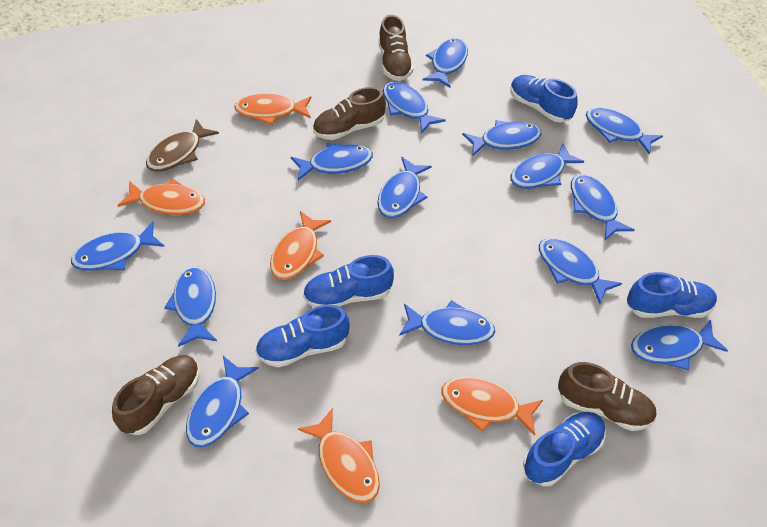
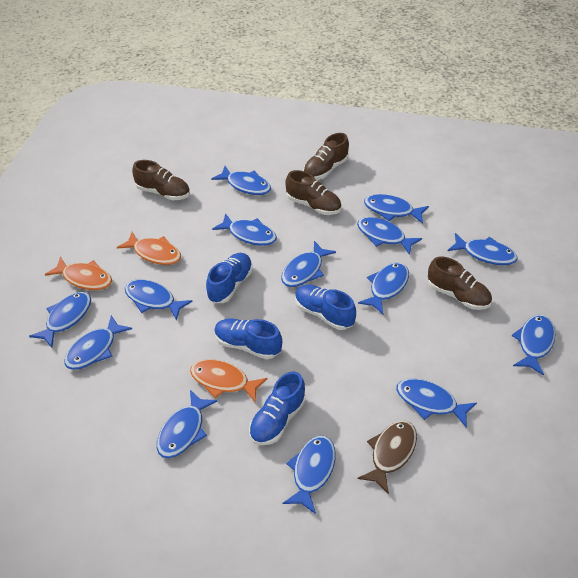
blue shoe: 5 -> 4
orange fish: 5 -> 3

